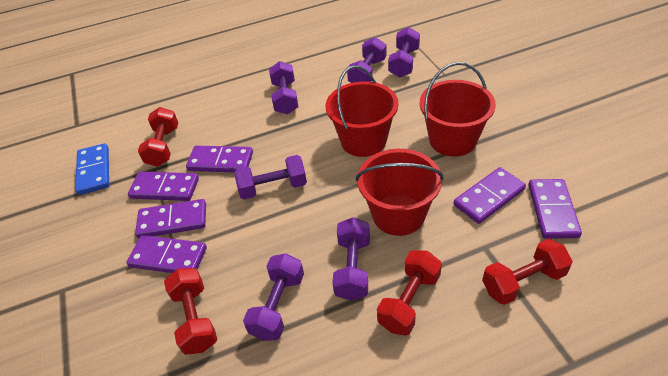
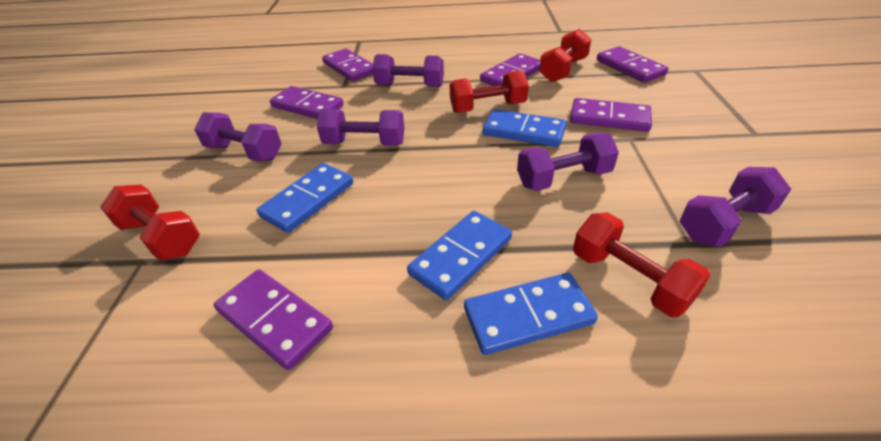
blue domino: 1 -> 4
purple dumbbell: 6 -> 5
red bucket: 3 -> 0

